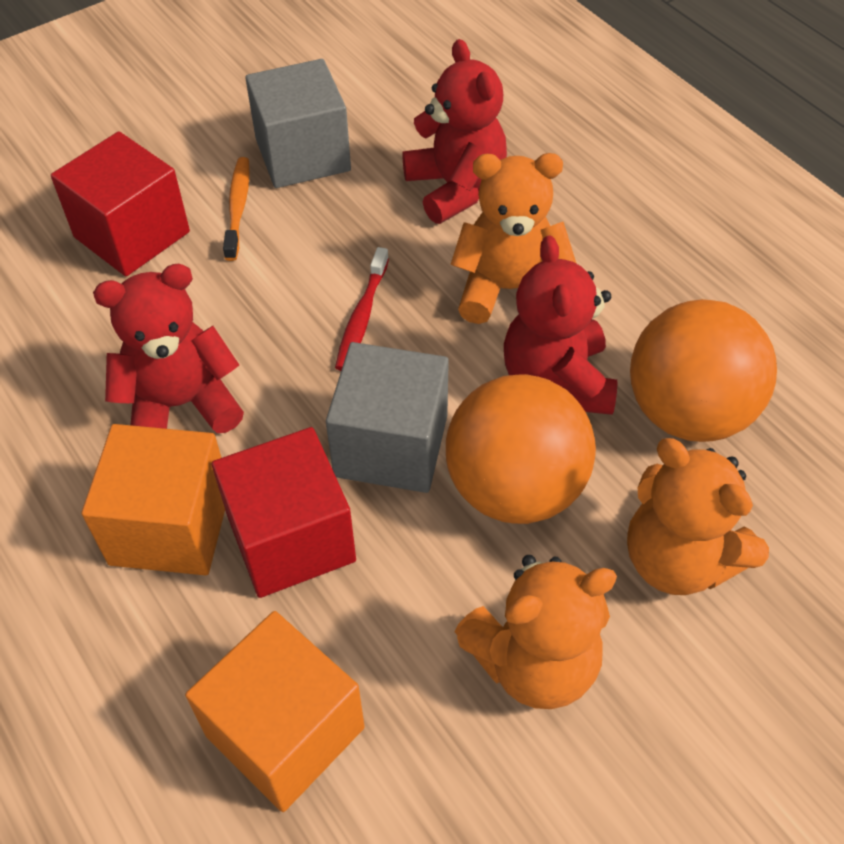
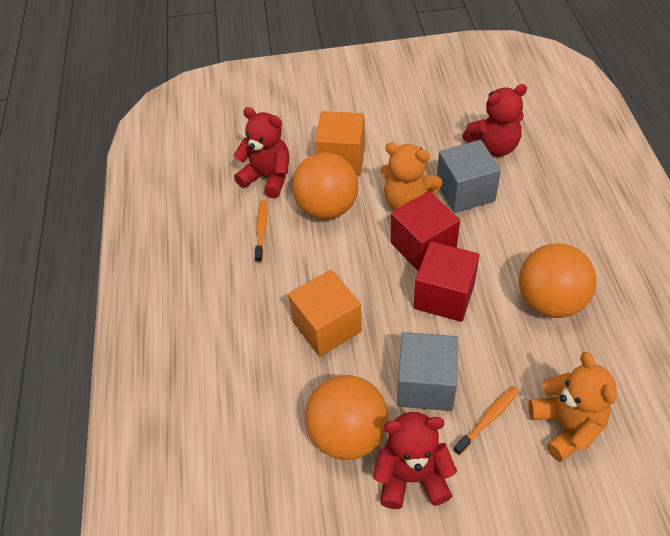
orange ball: 2 -> 3
orange teddy bear: 3 -> 2
orange toothbrush: 1 -> 2
red toothbrush: 1 -> 0

